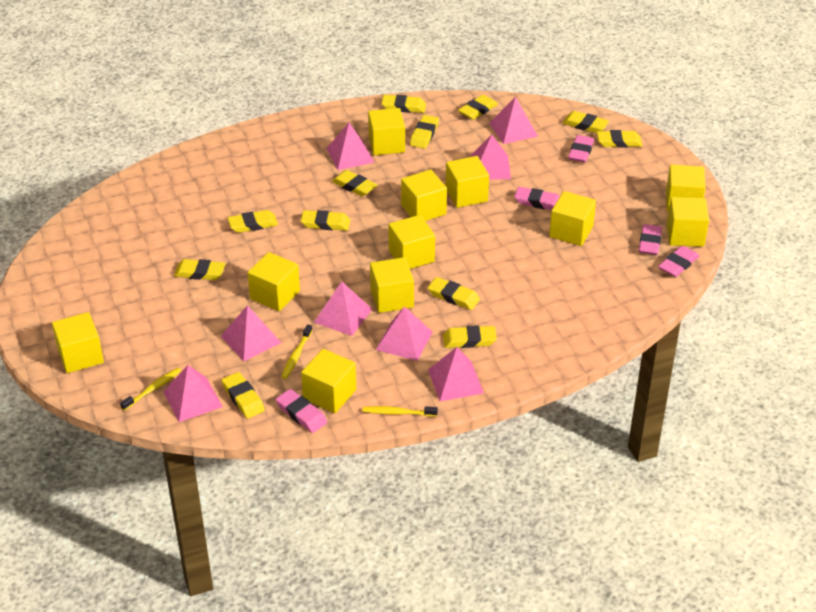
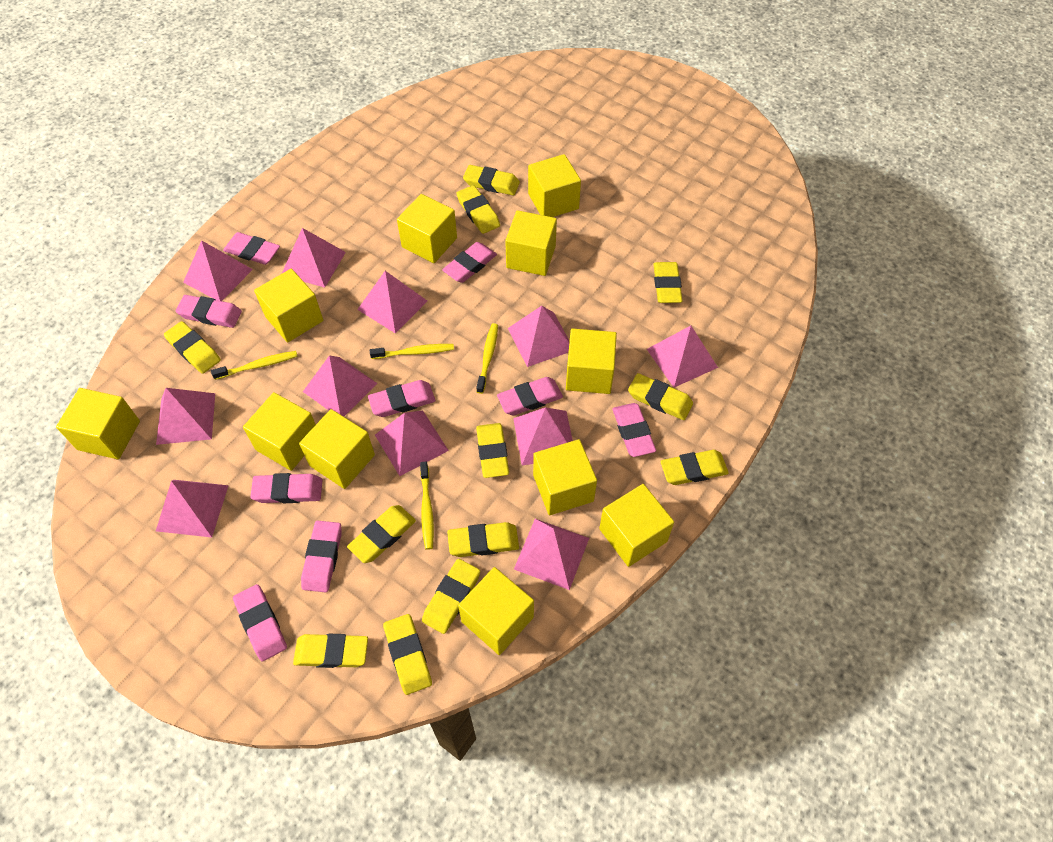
pink eraser: 5 -> 9
pink pyramid: 8 -> 11
yellow toothbrush: 3 -> 4

